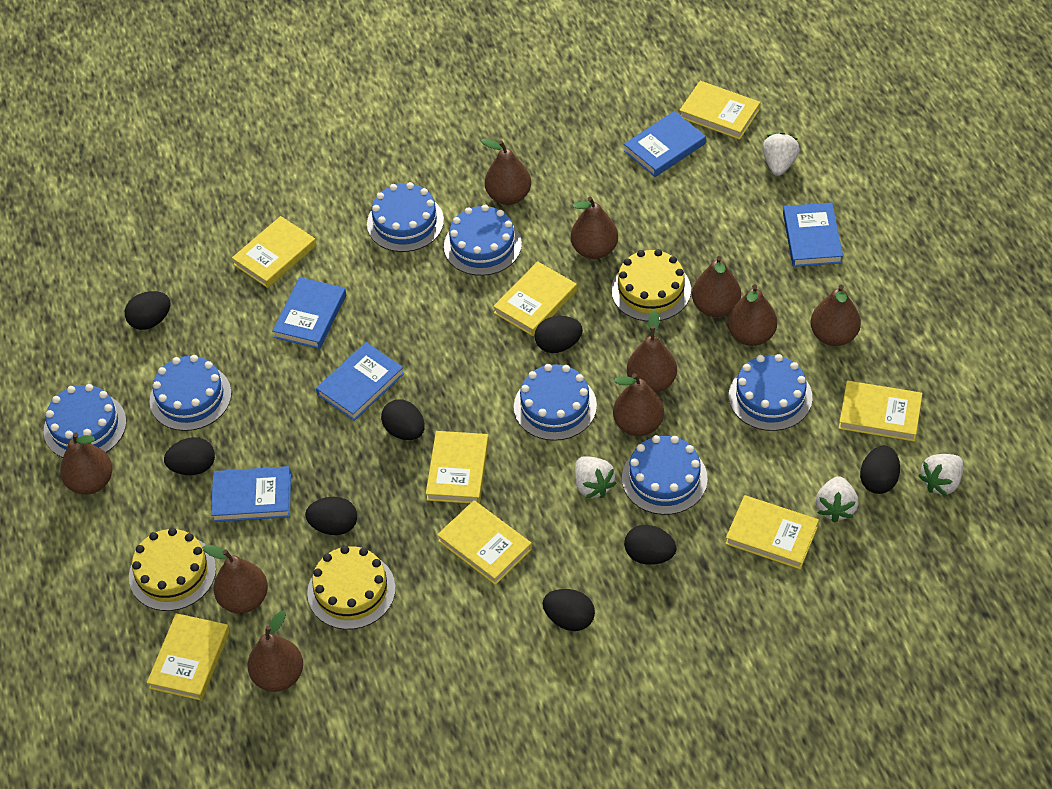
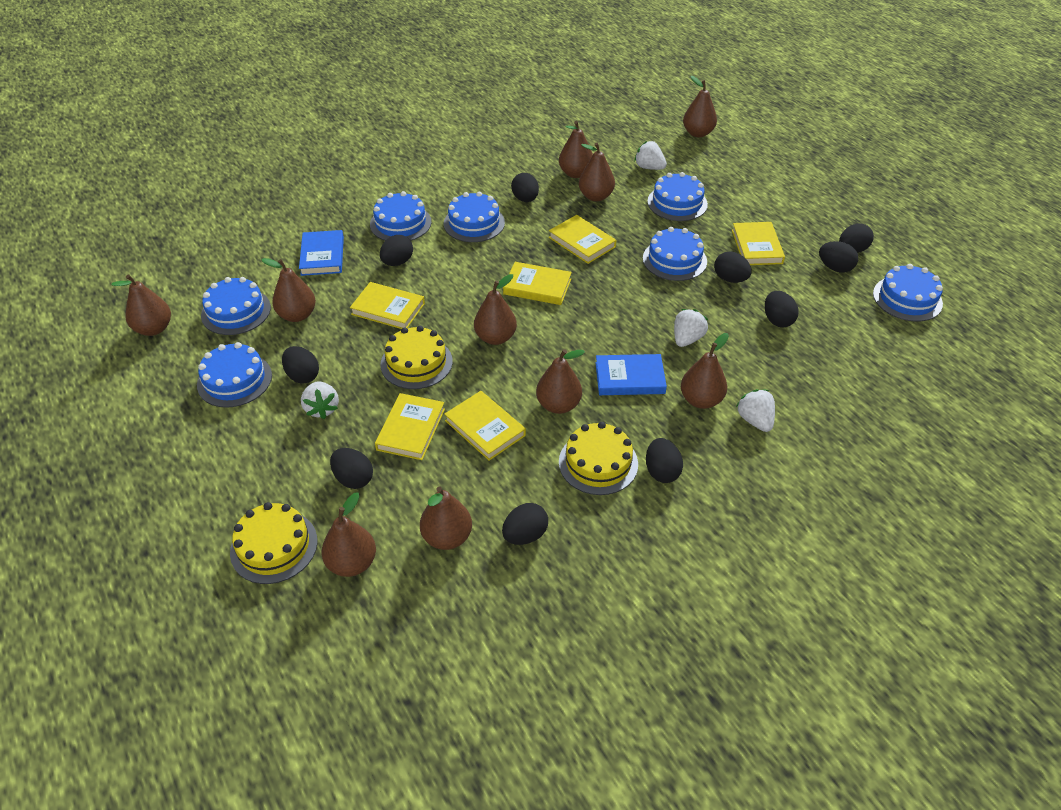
black egg: 8 -> 10
blue book: 5 -> 2
yellow book: 8 -> 6

